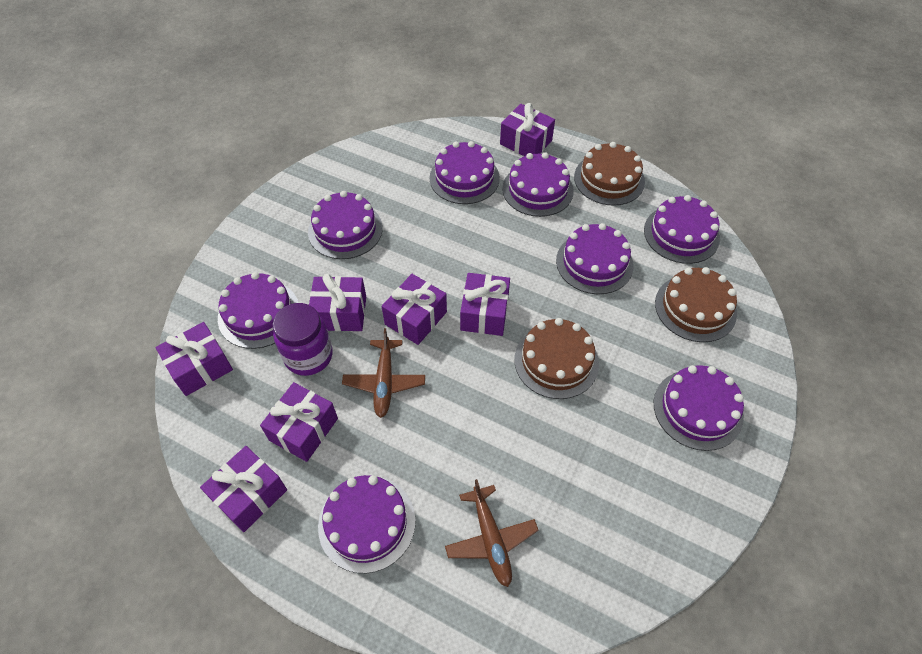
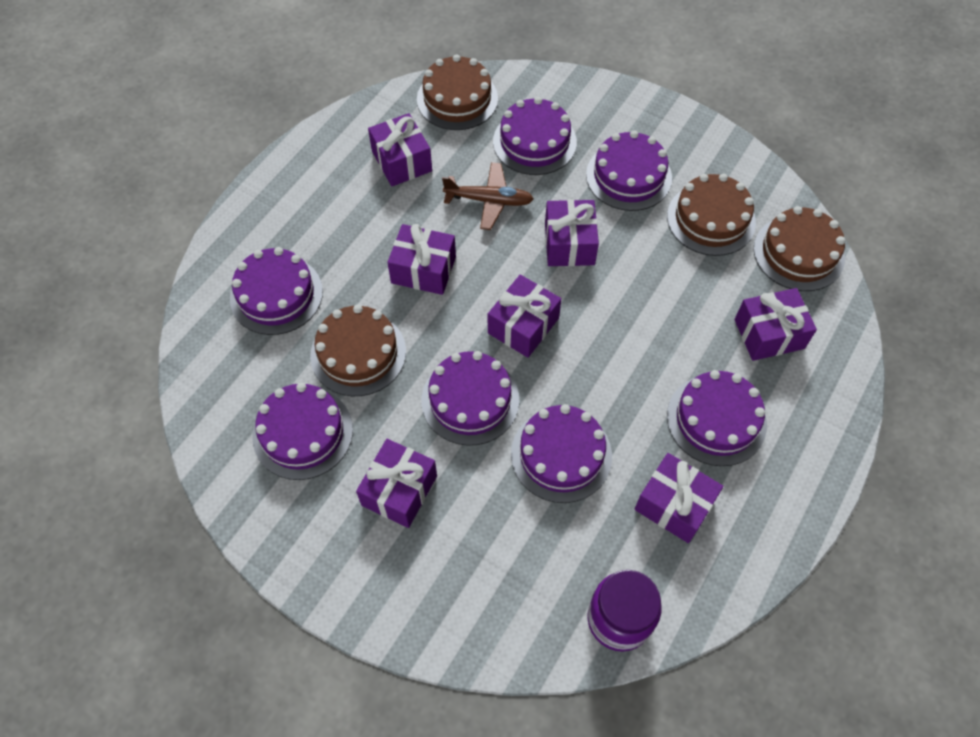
brown cake: 3 -> 4
brown plane: 2 -> 1
purple cake: 8 -> 7

